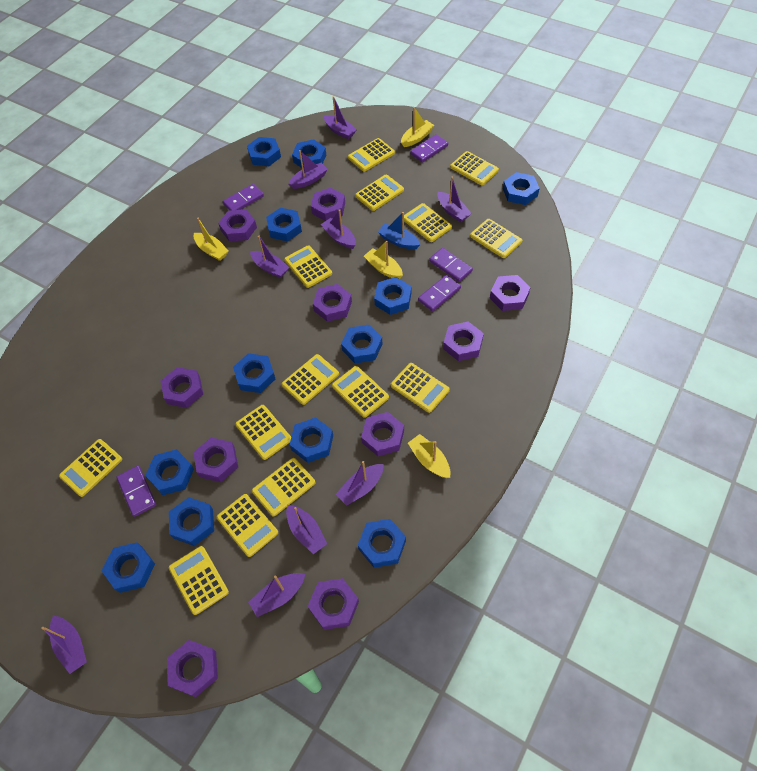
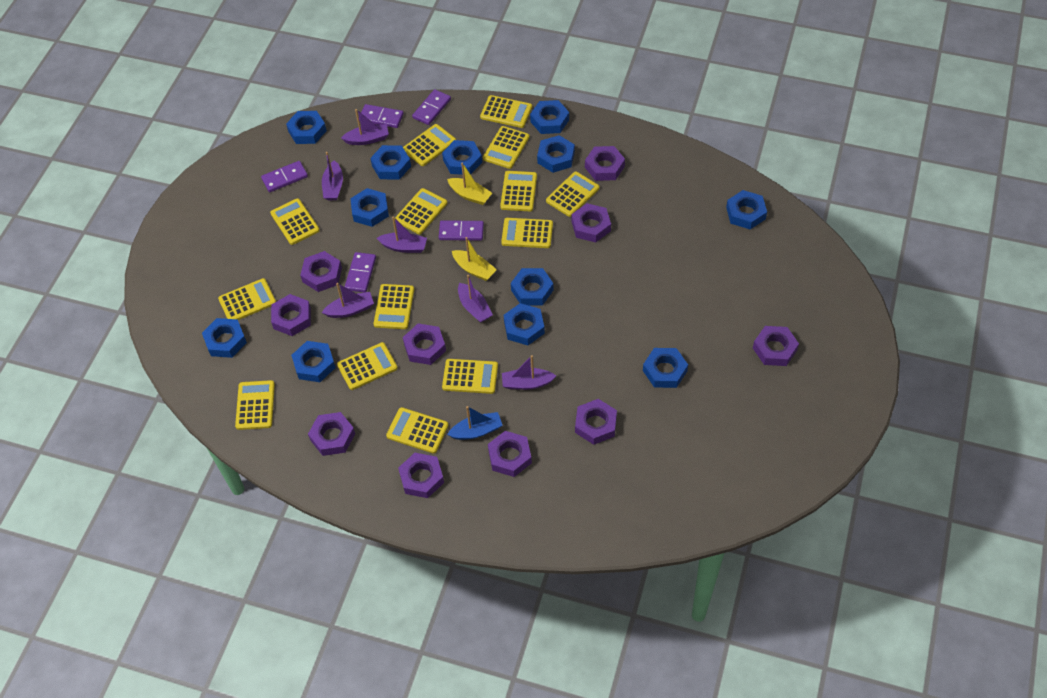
purple boat: 9 -> 6
yellow boat: 4 -> 2

